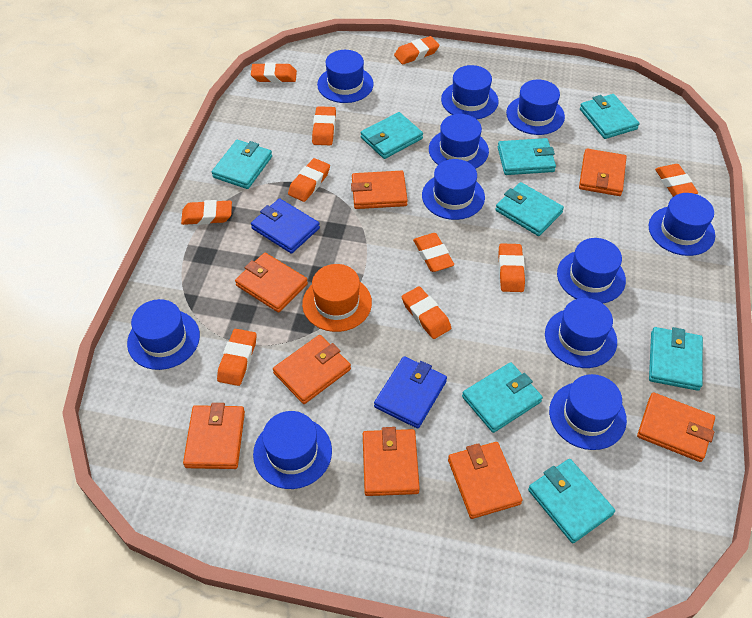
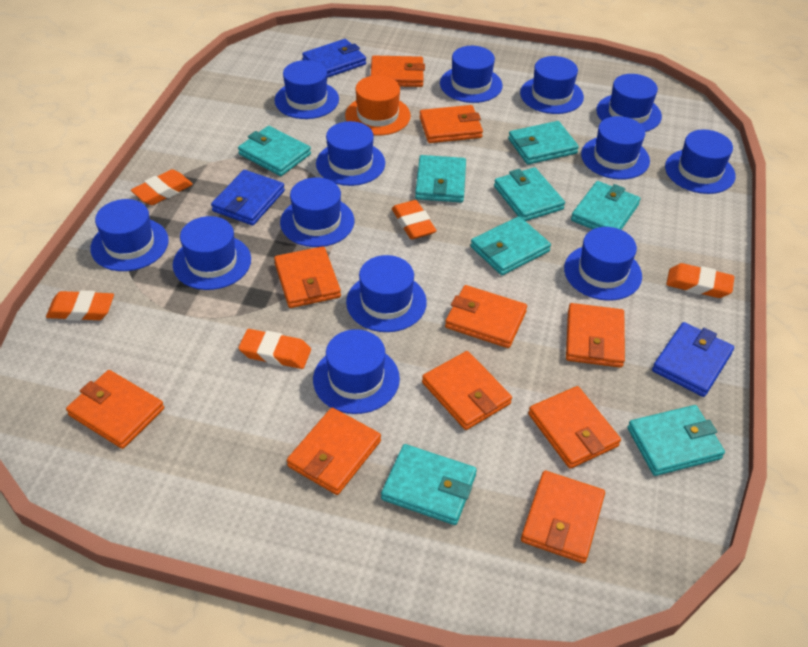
blue hat: 11 -> 13
blue wallet: 2 -> 3
orange eraser: 10 -> 5
orange wallet: 8 -> 10

